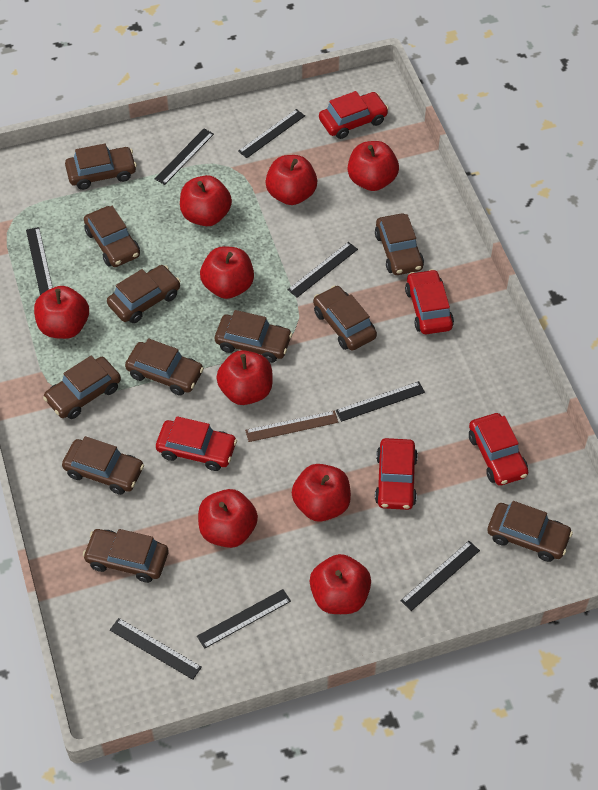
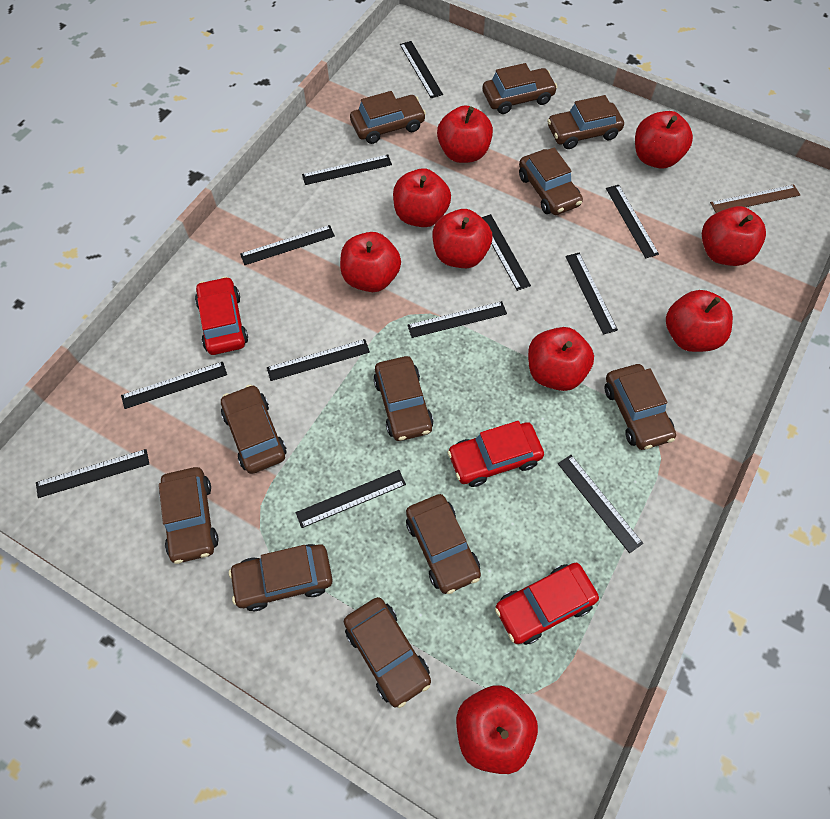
black ruler: 8 -> 12
red car: 5 -> 3

